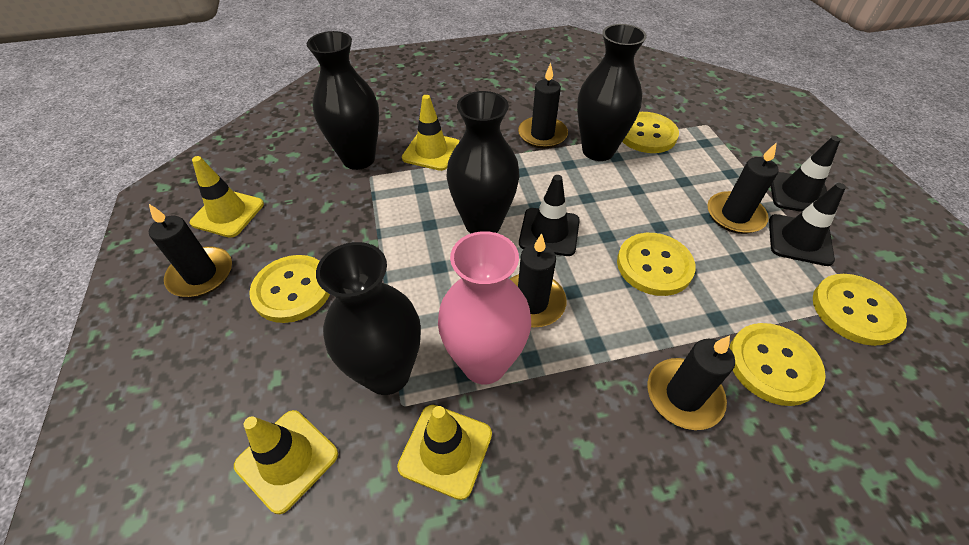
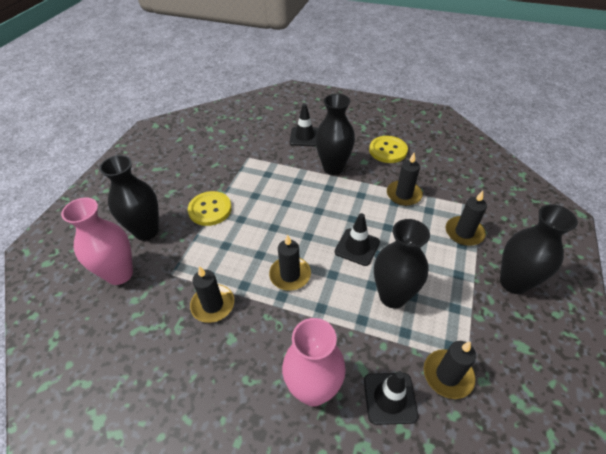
pink vase: 1 -> 2
yellow button: 5 -> 2
yellow traffic cone: 4 -> 0

